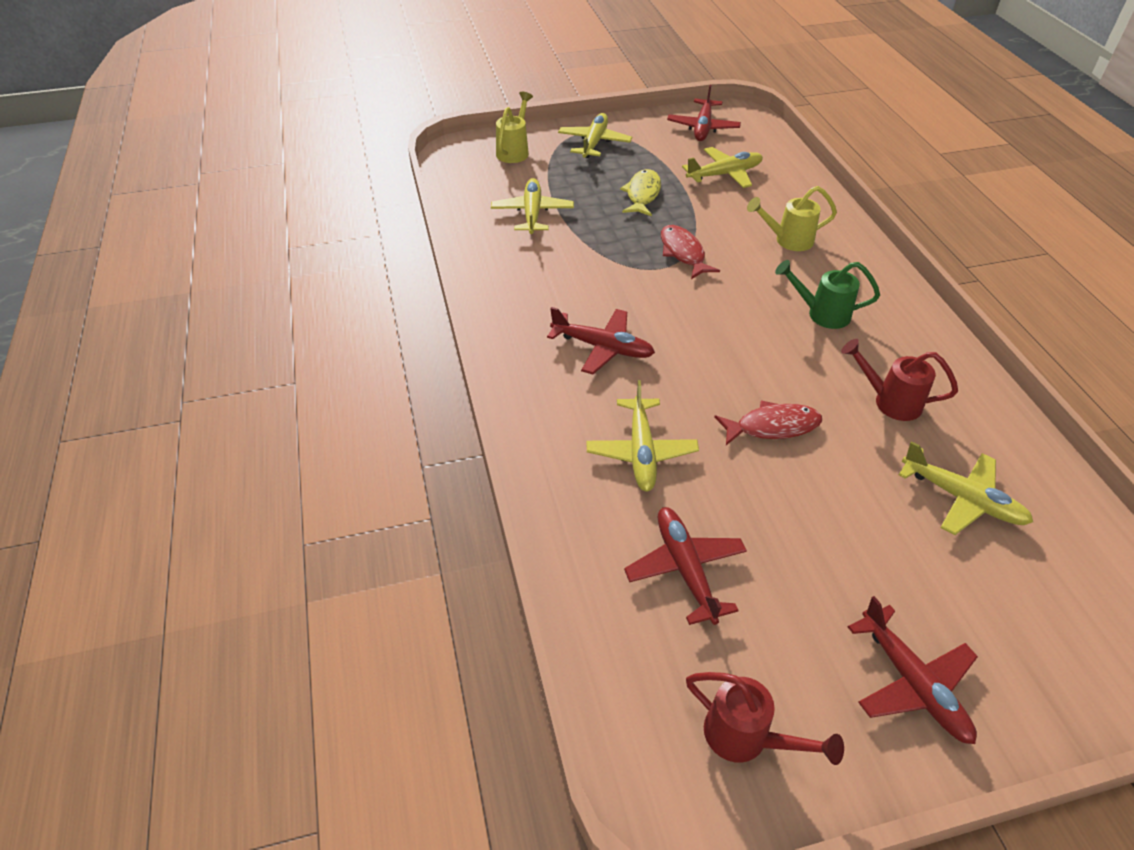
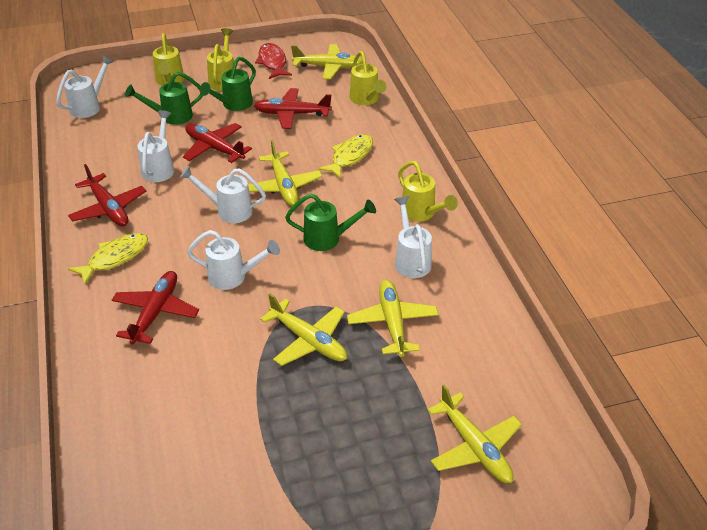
green watering can: 1 -> 3
red fish: 2 -> 1
red watering can: 2 -> 0
white watering can: 0 -> 5
yellow fish: 1 -> 2
yellow watering can: 2 -> 4

